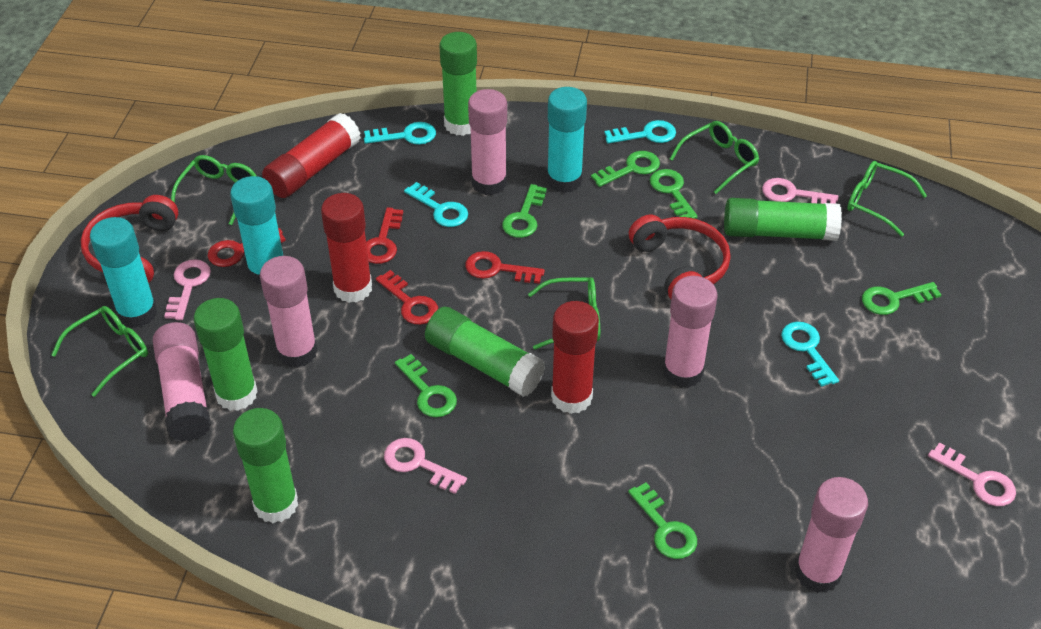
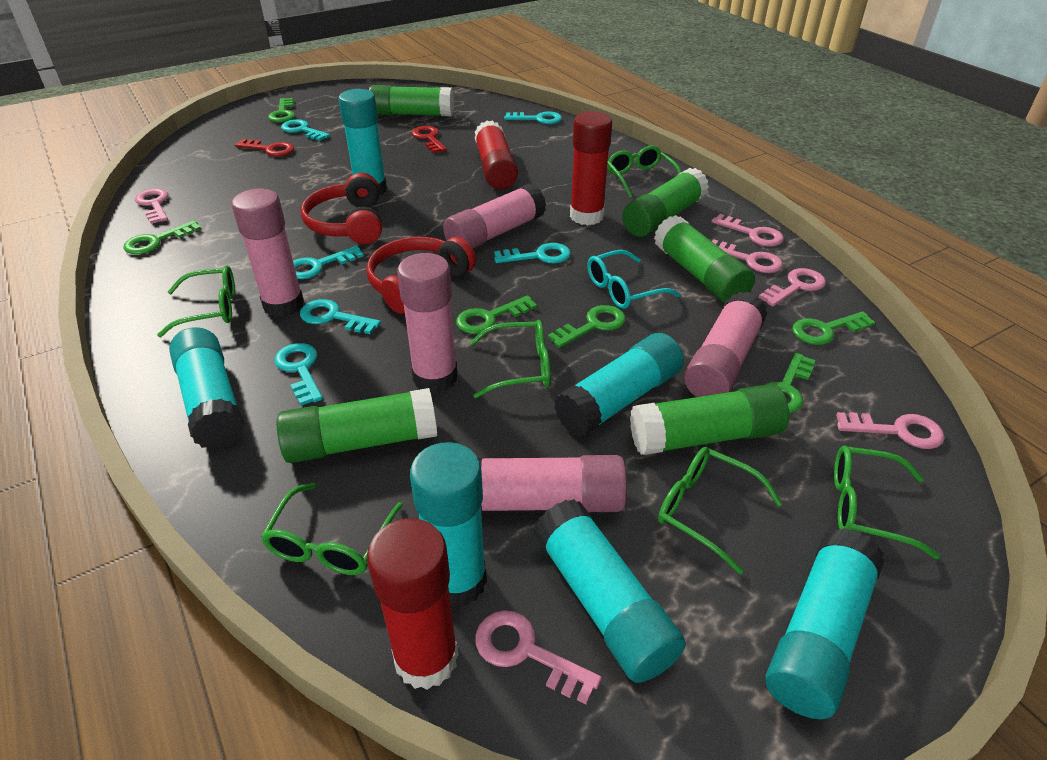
green glasses: 5 -> 6
pink key: 4 -> 6
red key: 4 -> 2
turquoise glasses: 0 -> 1
turquoise glue stick: 3 -> 6
turquoise key: 4 -> 6

